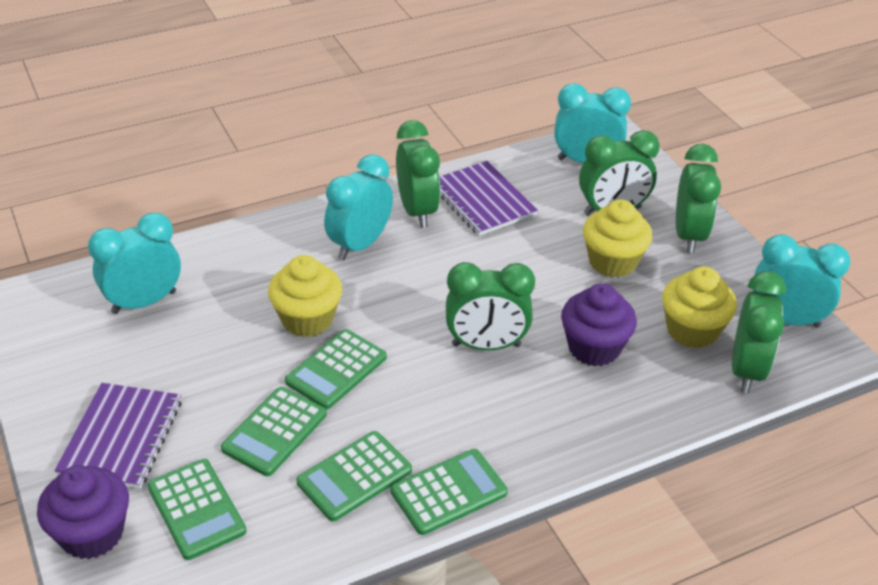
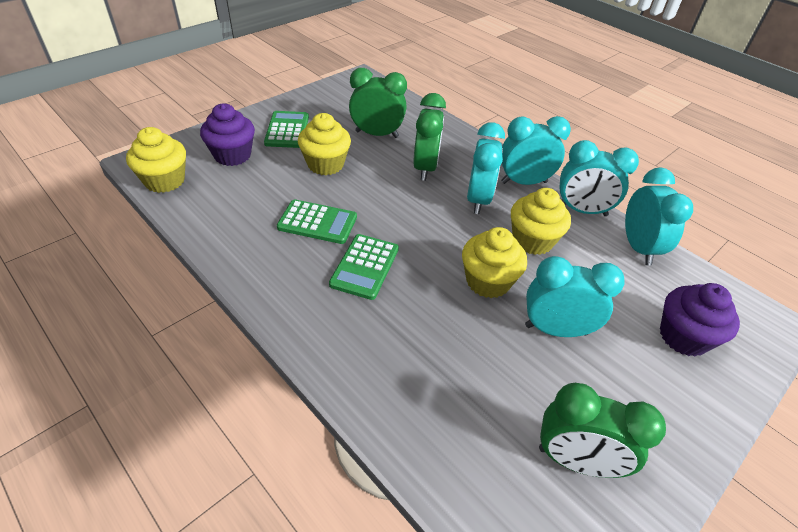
green calculator: 5 -> 3
green clock: 5 -> 3
purple notebook: 2 -> 0
turquoise clock: 4 -> 5
yellow cupcake: 3 -> 4

